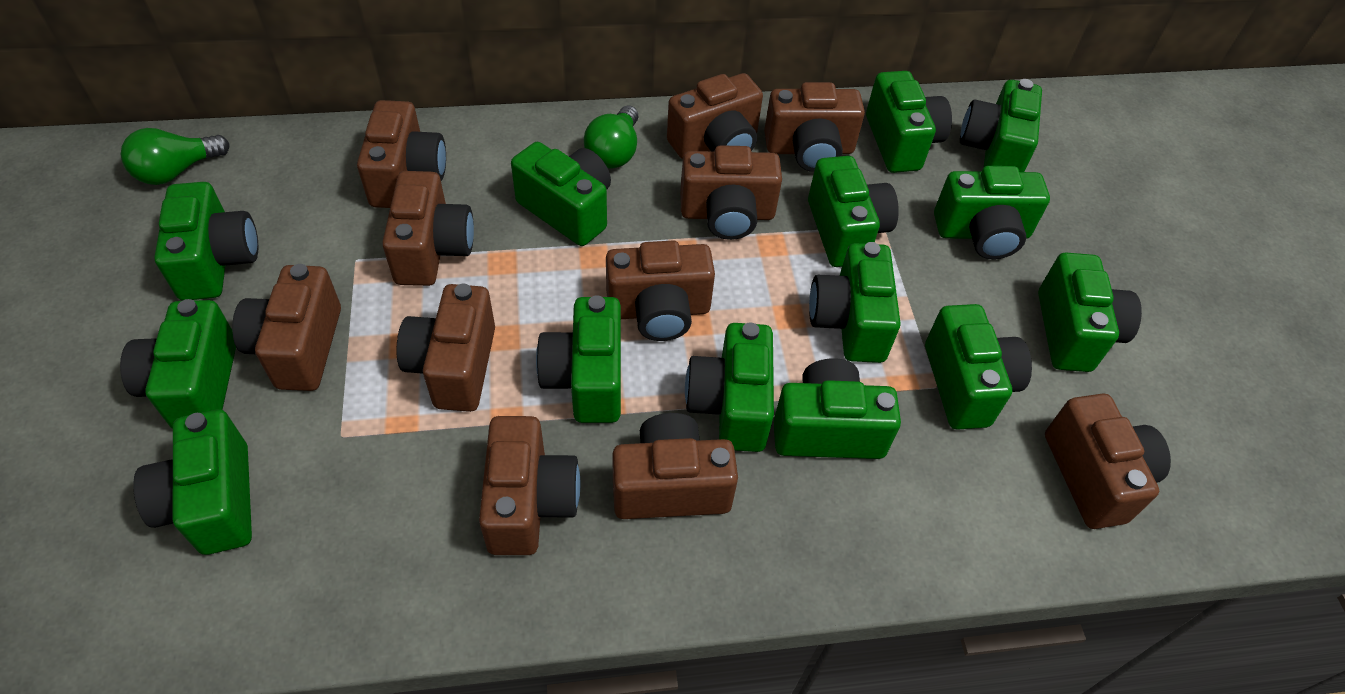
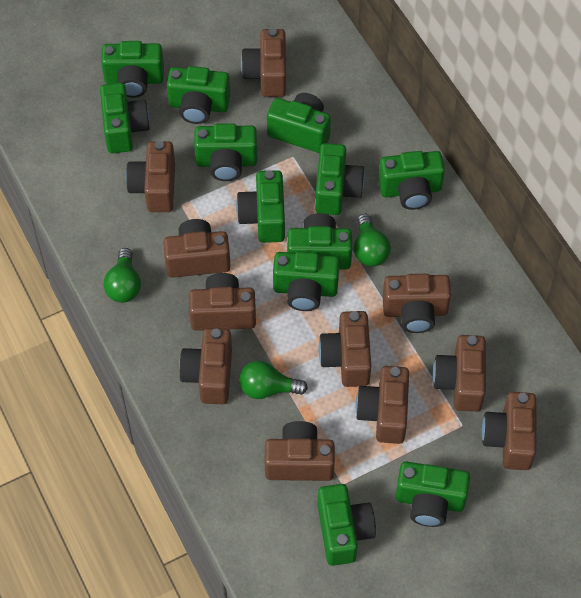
green camera: 14 -> 12
green light bulb: 2 -> 3

